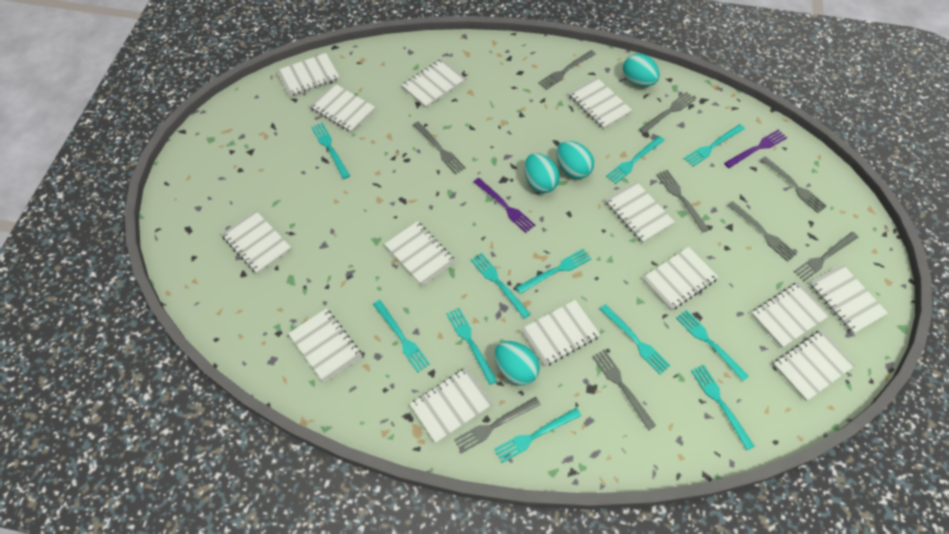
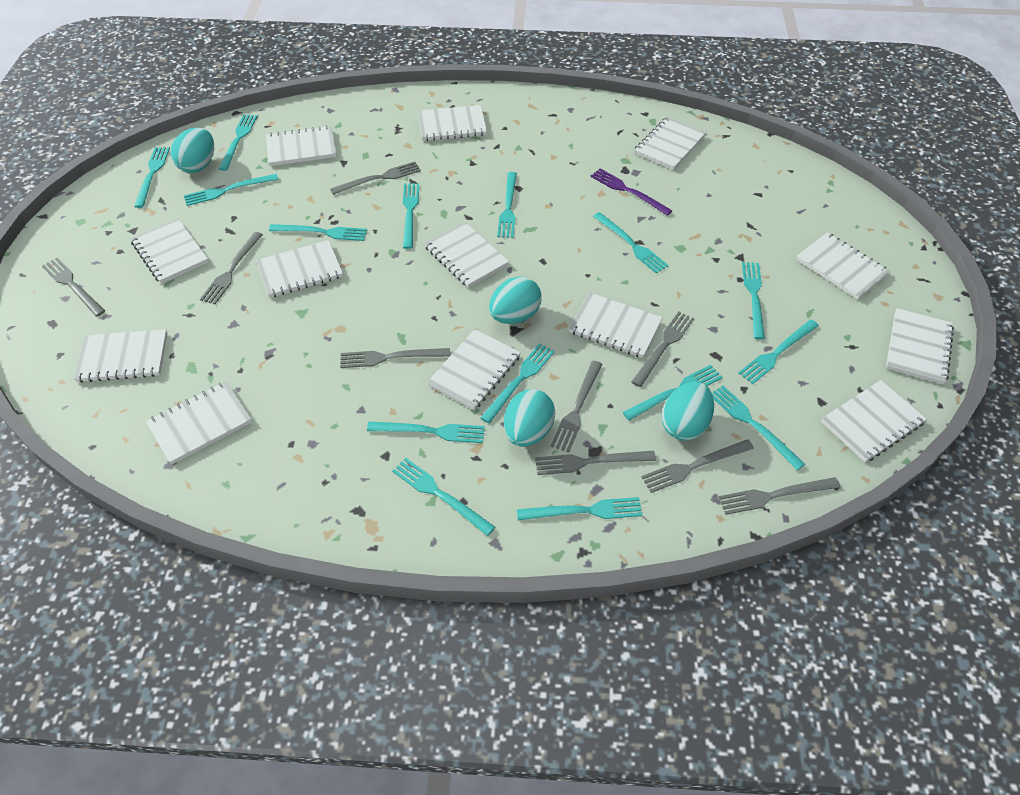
purple fork: 2 -> 1
turquoise fork: 11 -> 15
white notebook: 14 -> 13

